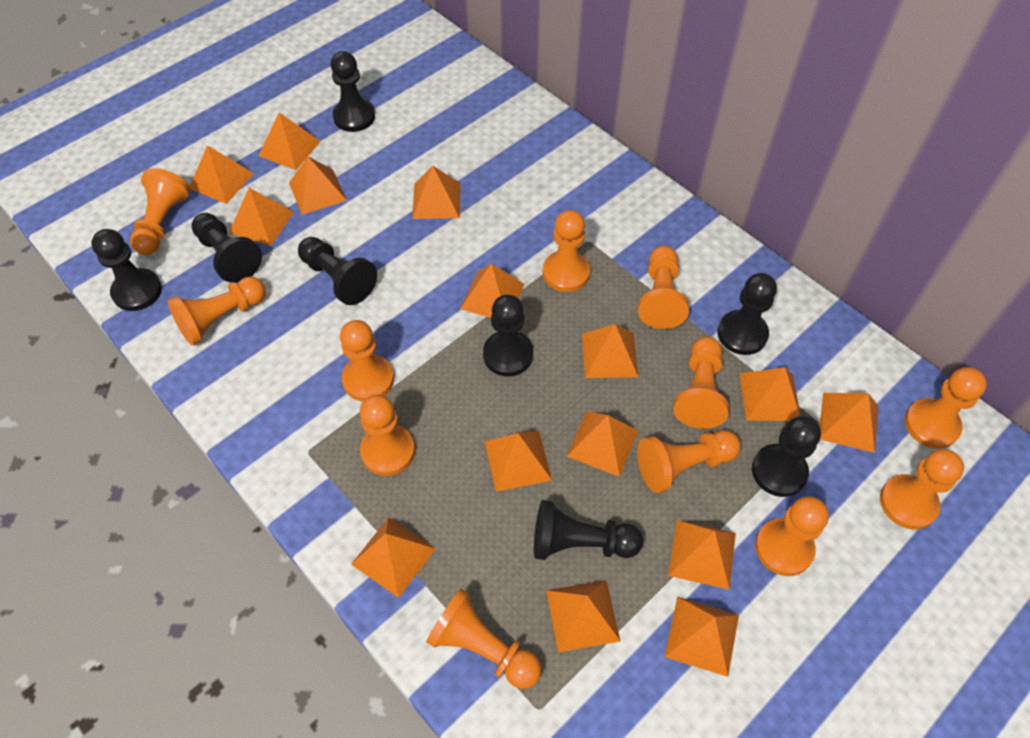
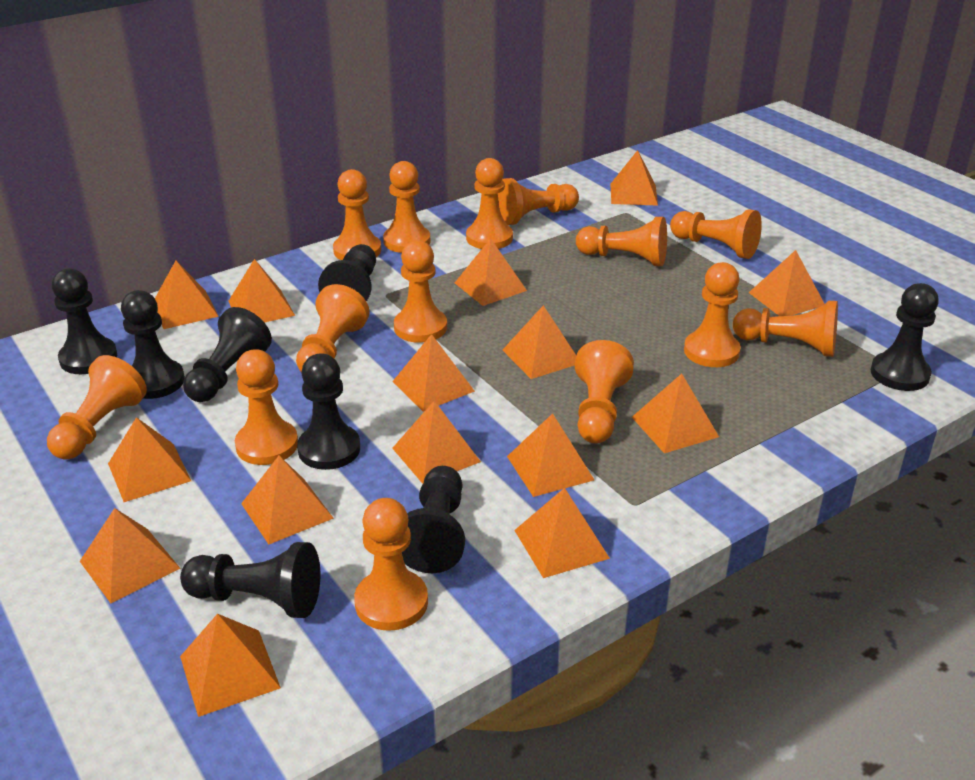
orange pawn: 12 -> 14

